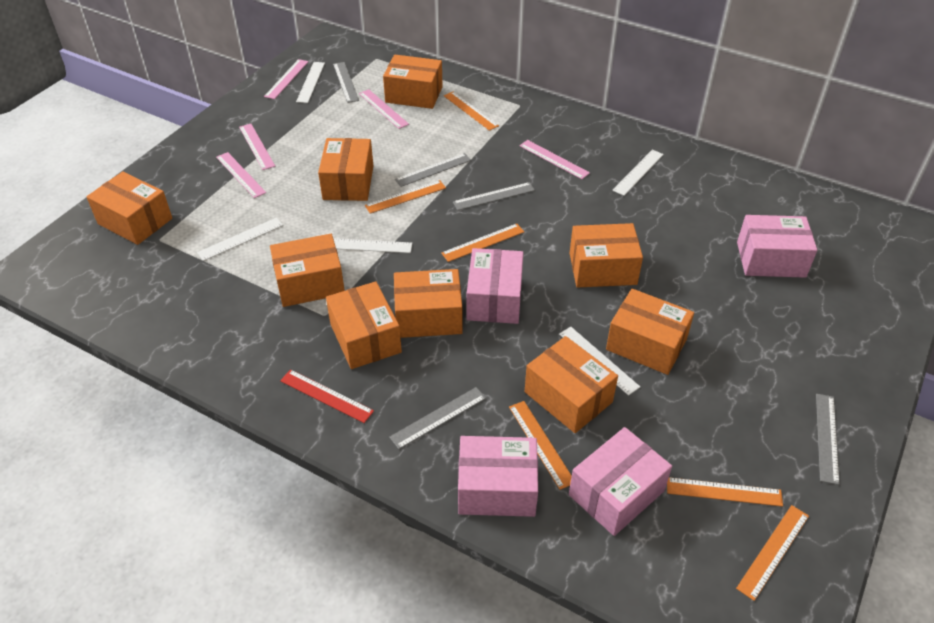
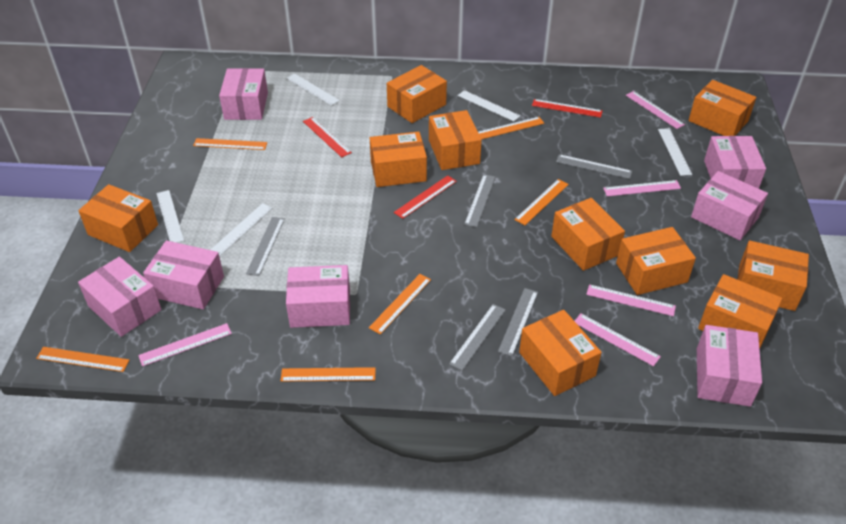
orange box: 9 -> 10
pink box: 4 -> 7
red ruler: 1 -> 3

